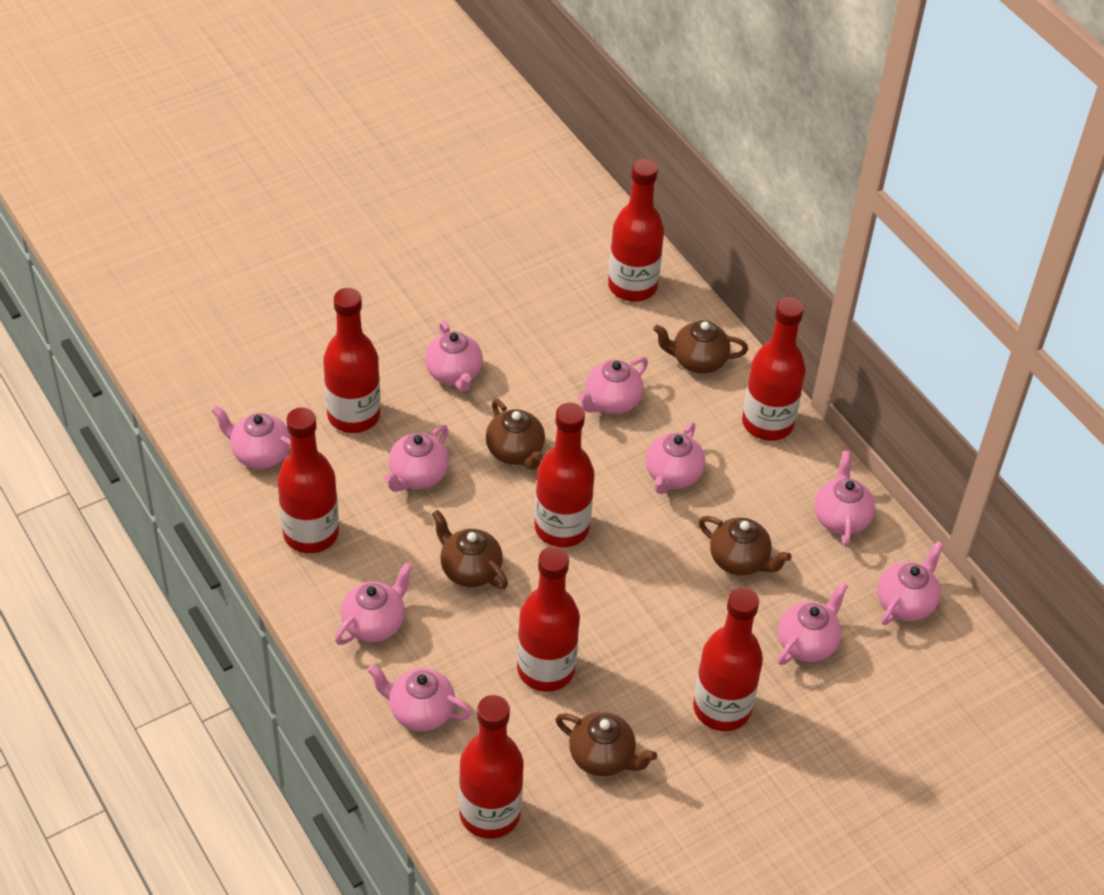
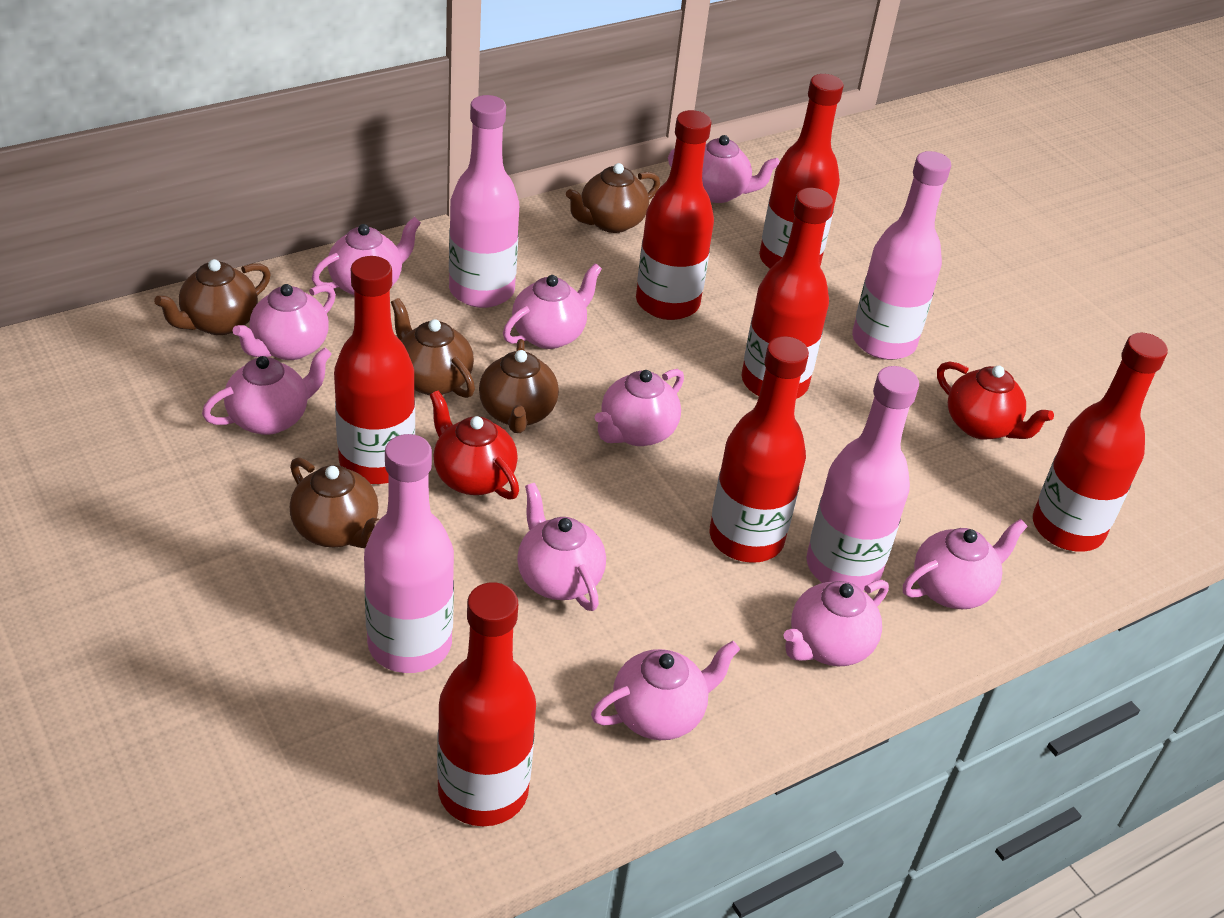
pink bottle: 0 -> 4
red bottle: 8 -> 7
red teapot: 0 -> 2

